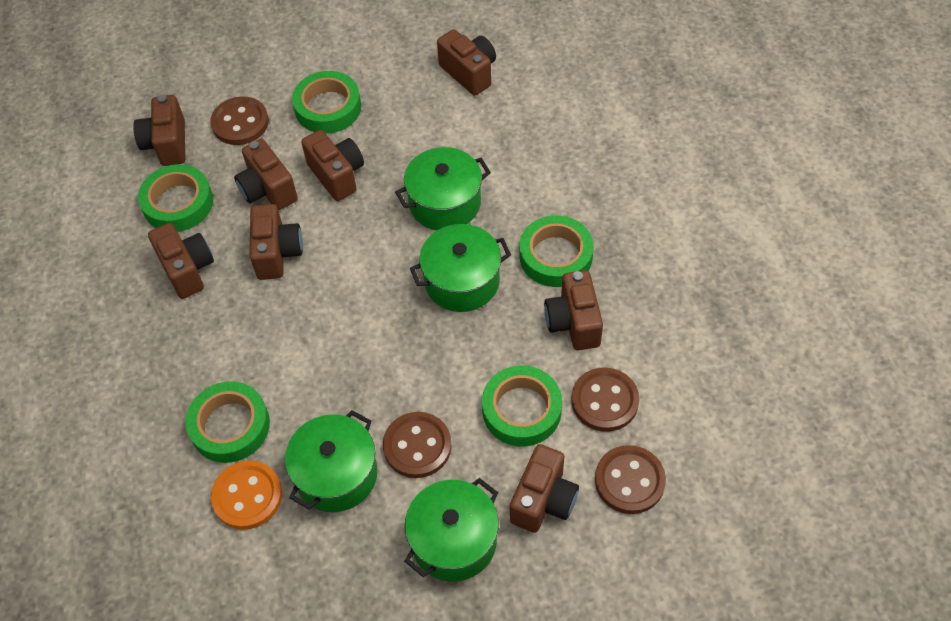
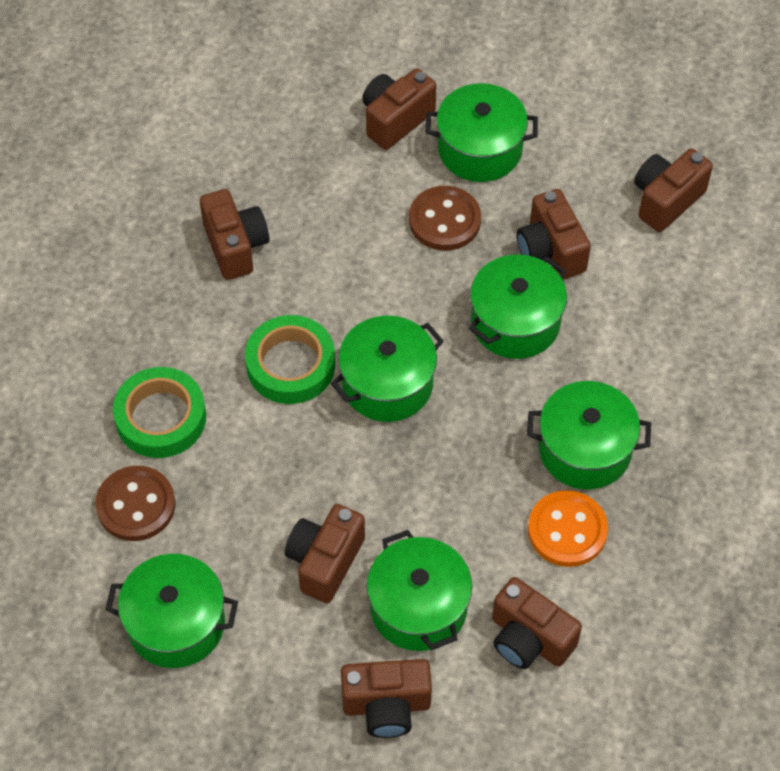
brown button: 4 -> 2
brown camera: 8 -> 7
green pot: 4 -> 6
green tape: 5 -> 2

